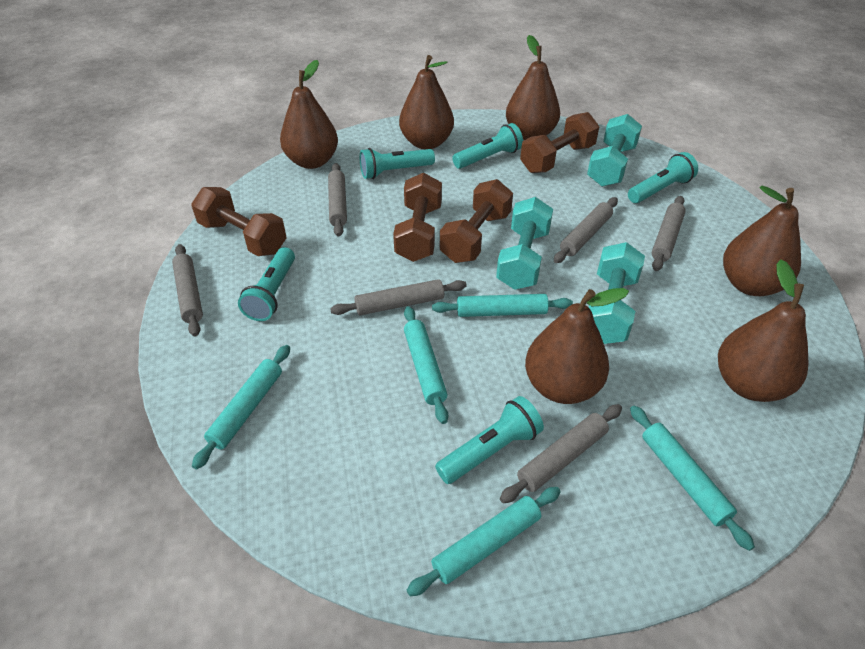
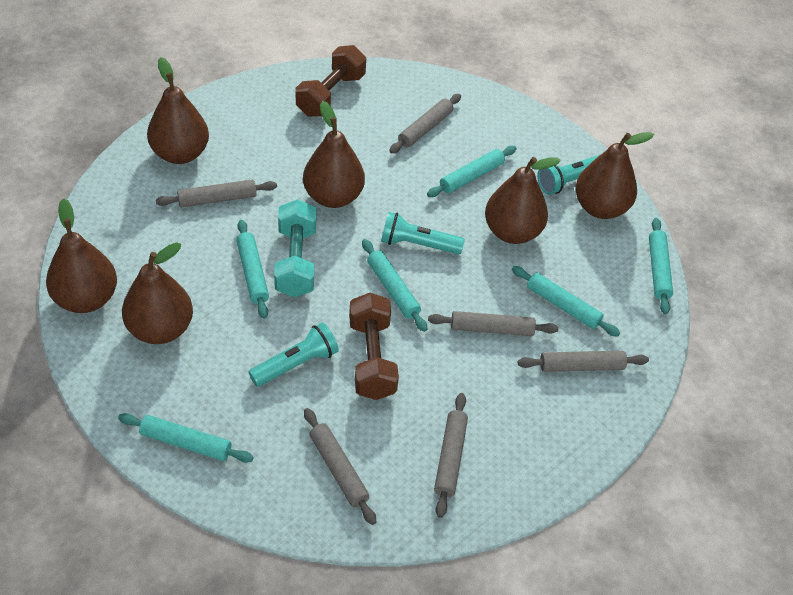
brown dumbbell: 4 -> 2
turquoise dumbbell: 3 -> 1
turquoise flashlight: 5 -> 3
turquoise rolling pin: 5 -> 6

